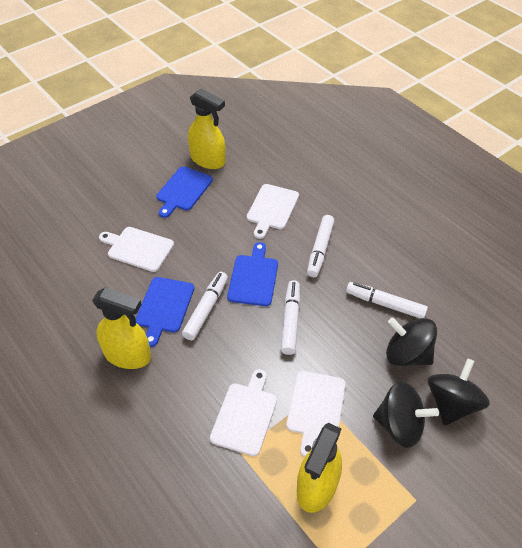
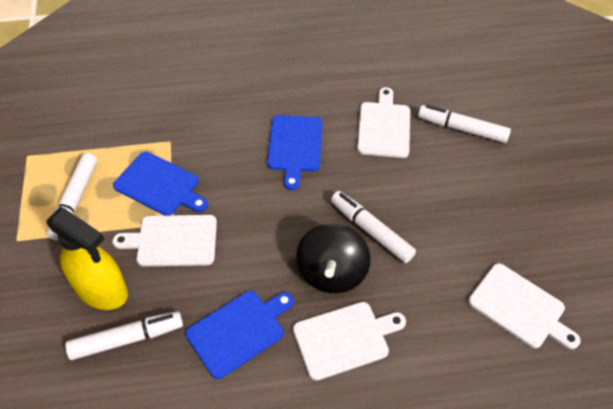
black spinning top: 3 -> 1
yellow spray bottle: 3 -> 1

